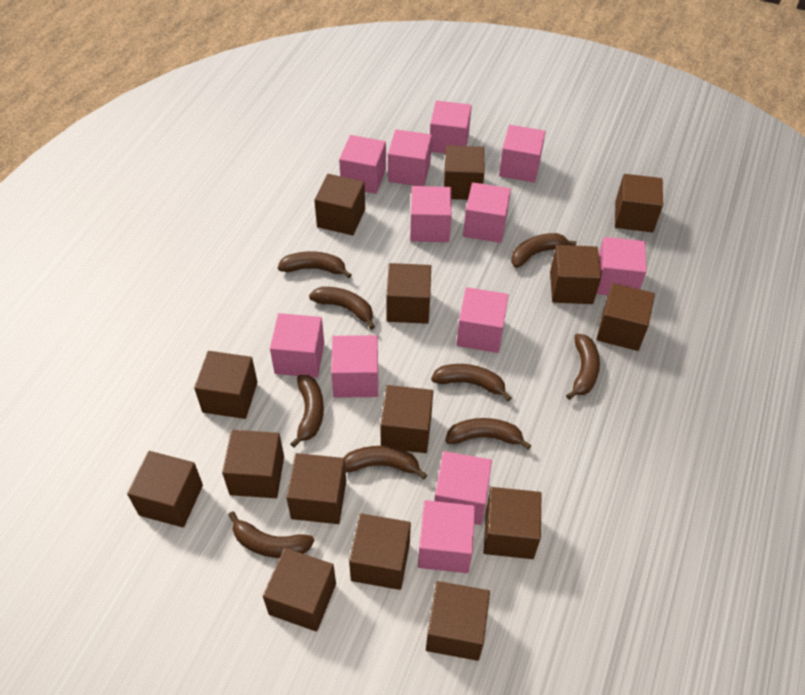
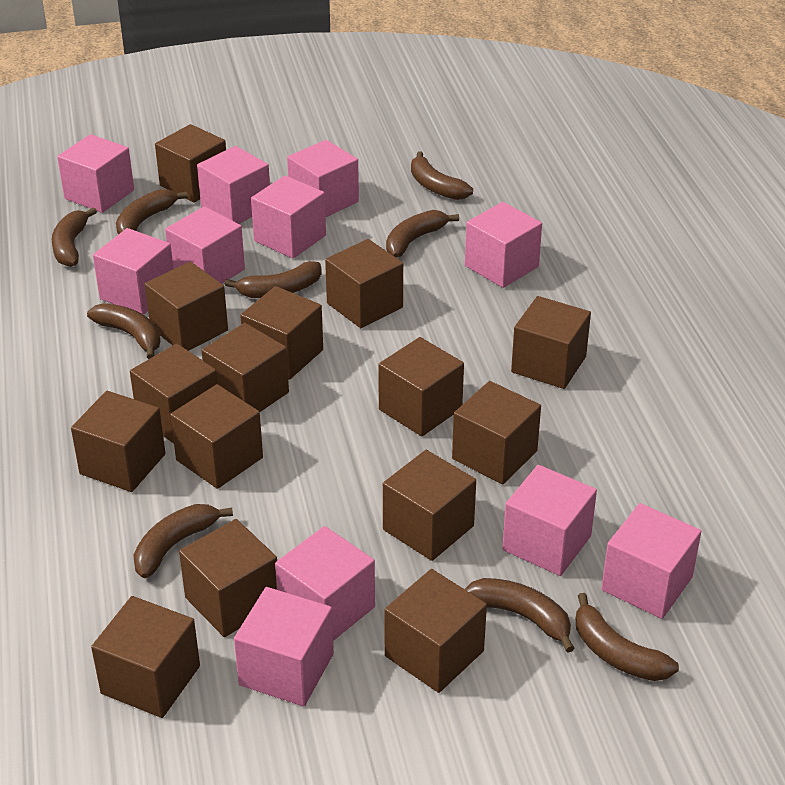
pink cube: 12 -> 11

